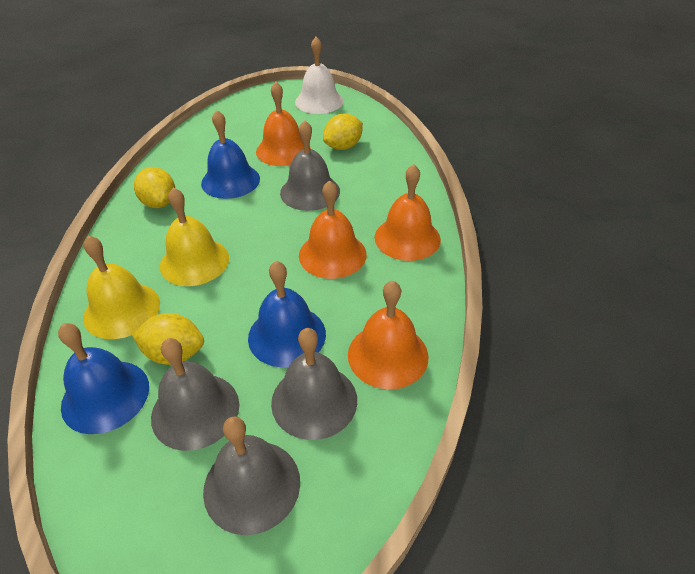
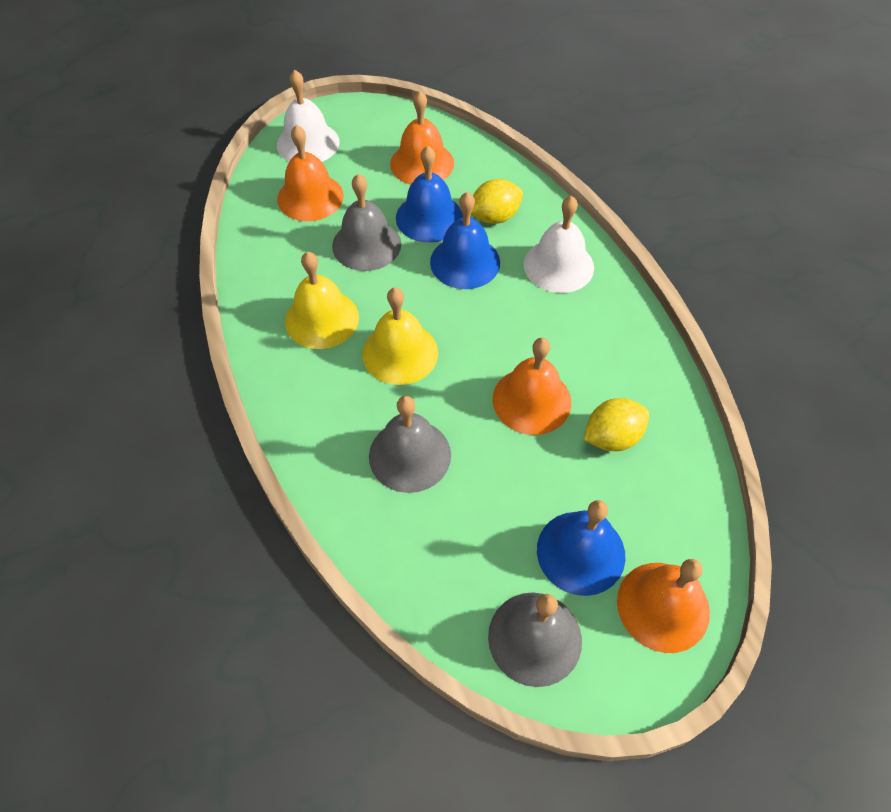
grey bell: 4 -> 3
white bell: 1 -> 2
yellow lemon: 3 -> 2

